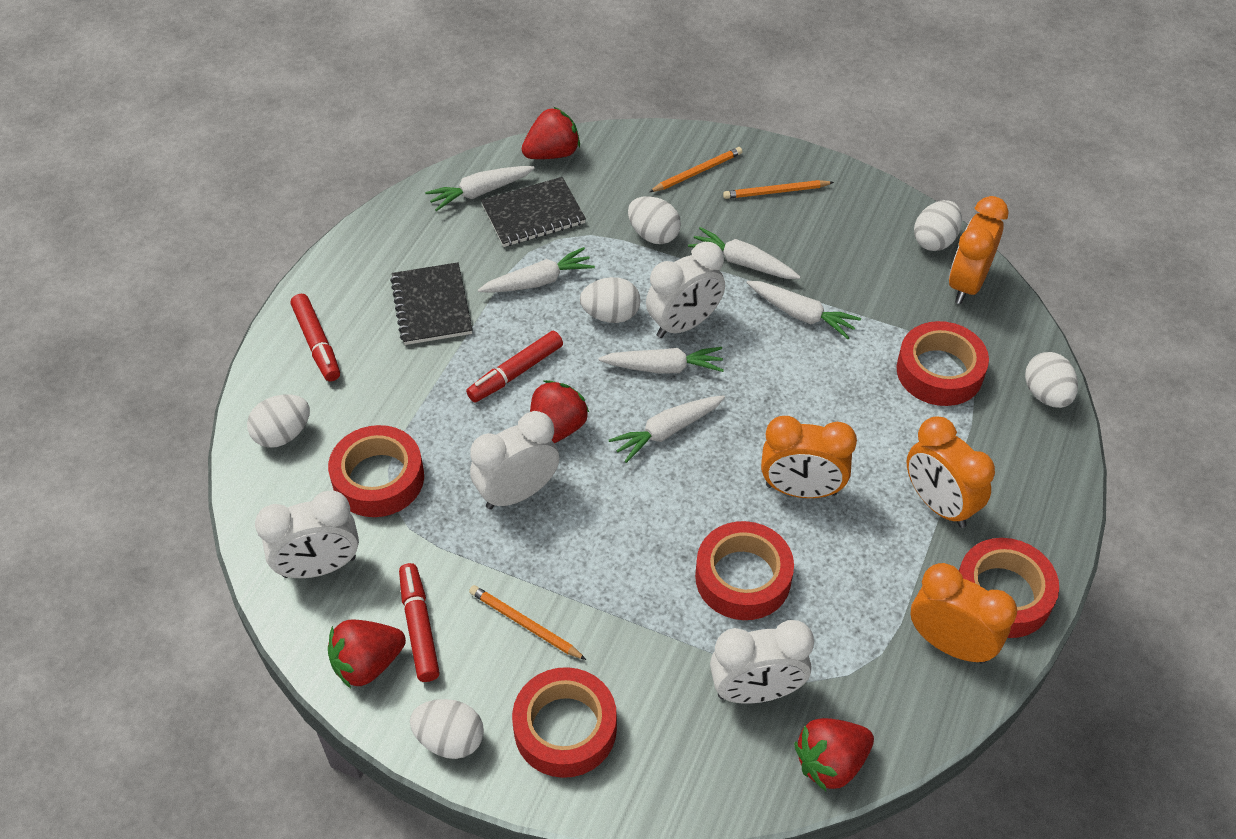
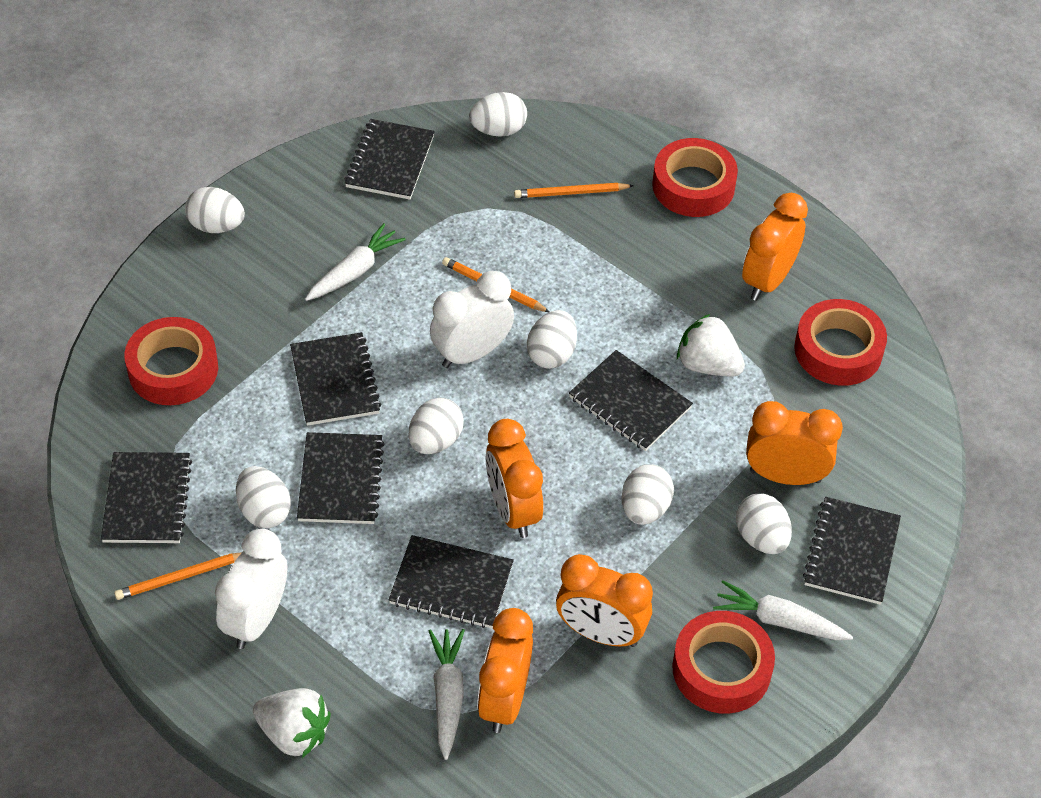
black notebook: 2 -> 7
orange clock: 4 -> 5
red marker: 3 -> 0
red strawberry: 4 -> 0
red tape: 5 -> 4
white carrot: 6 -> 3
white clock: 4 -> 2
white egg: 6 -> 7
white strawberry: 0 -> 2

